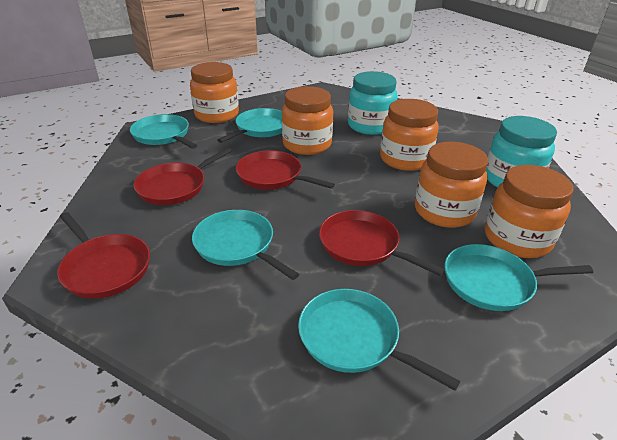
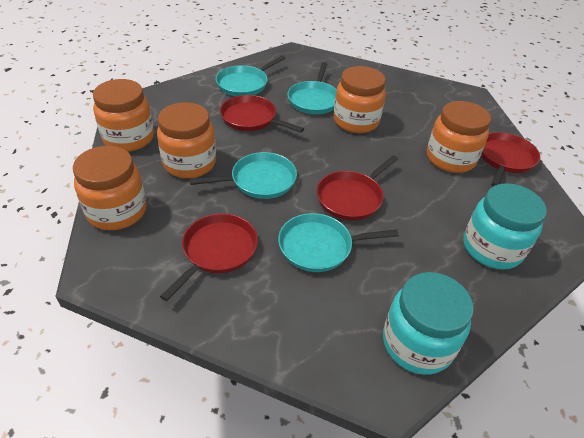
turquoise pan: 5 -> 4

